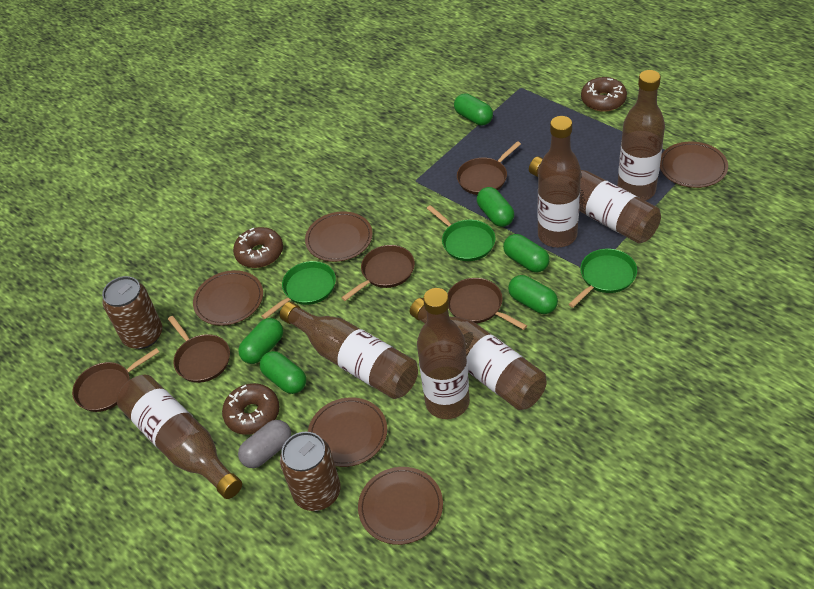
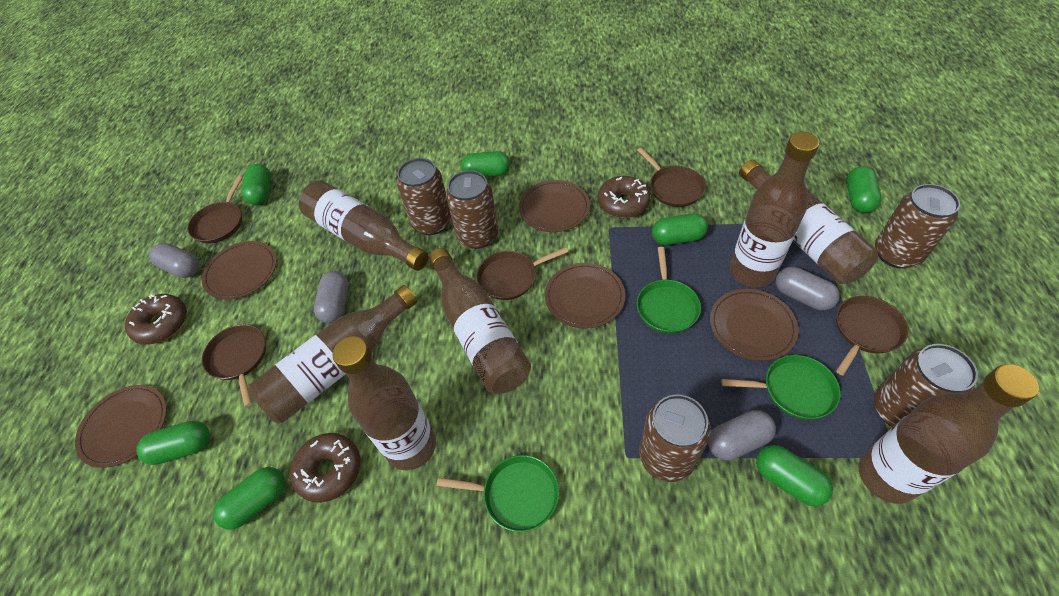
brown can: 2 -> 5
green capsule: 6 -> 7
grey capsule: 1 -> 4

